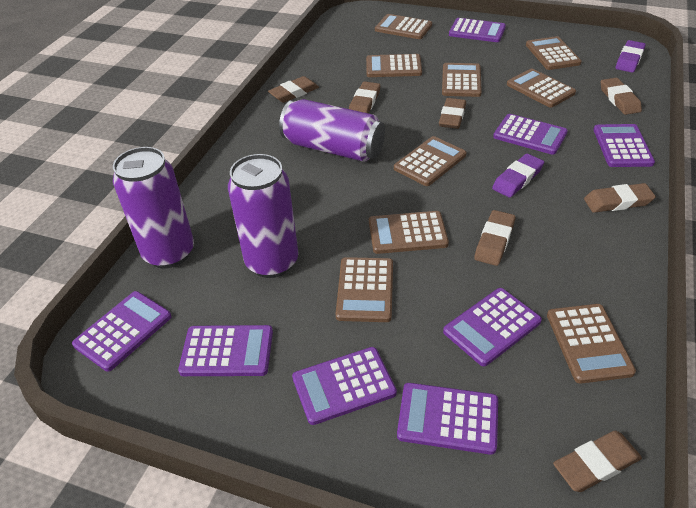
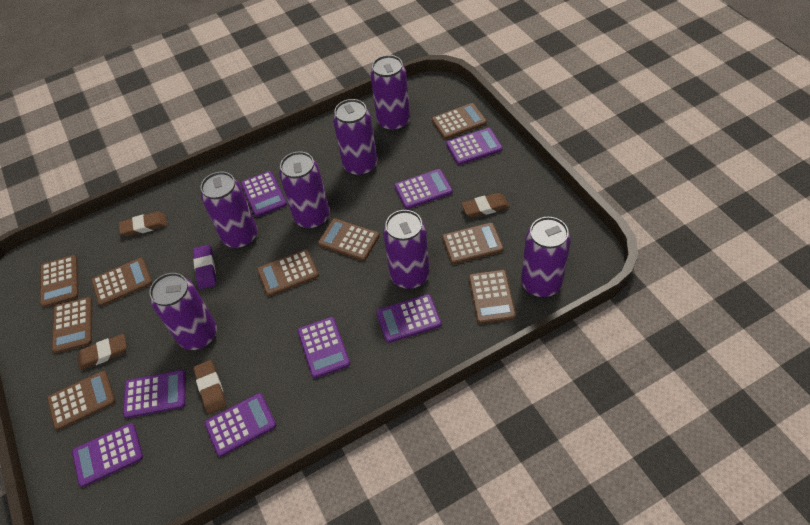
brown eraser: 7 -> 4
purple can: 3 -> 7
purple eraser: 2 -> 1

